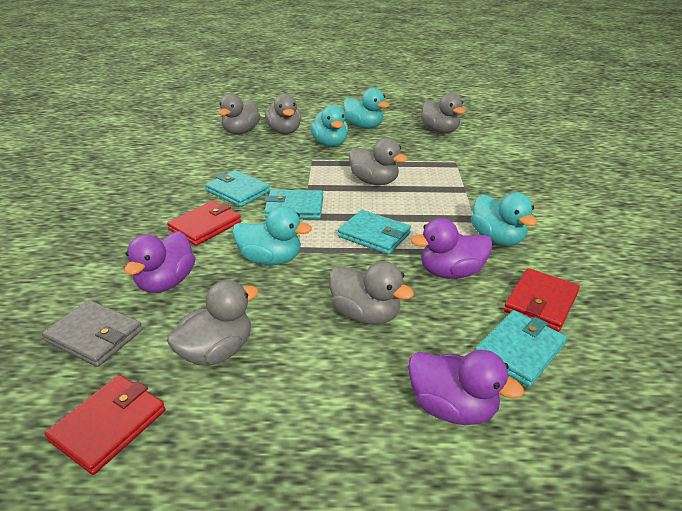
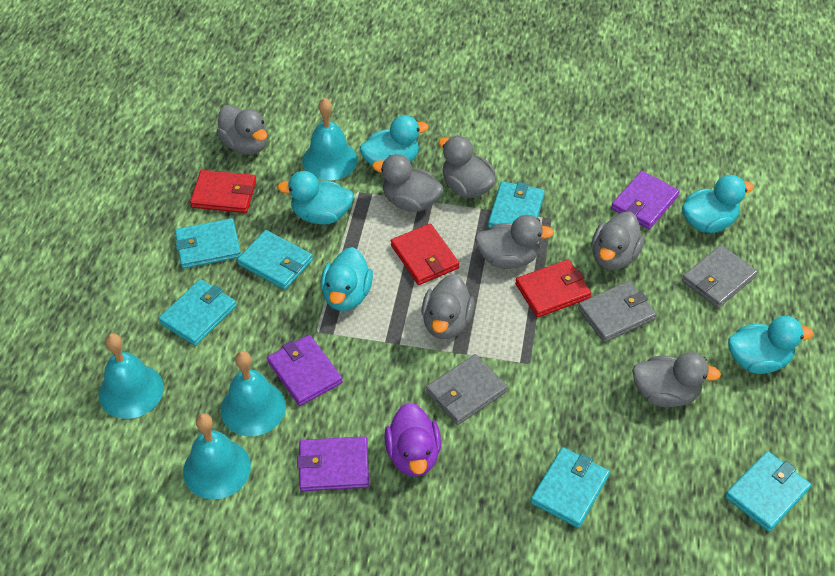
grey duck: 6 -> 7
grey wallet: 1 -> 3
purple duck: 3 -> 1
purple wallet: 0 -> 3
turquoise bell: 0 -> 4
turquoise duck: 4 -> 5
turquoise wallet: 4 -> 6

